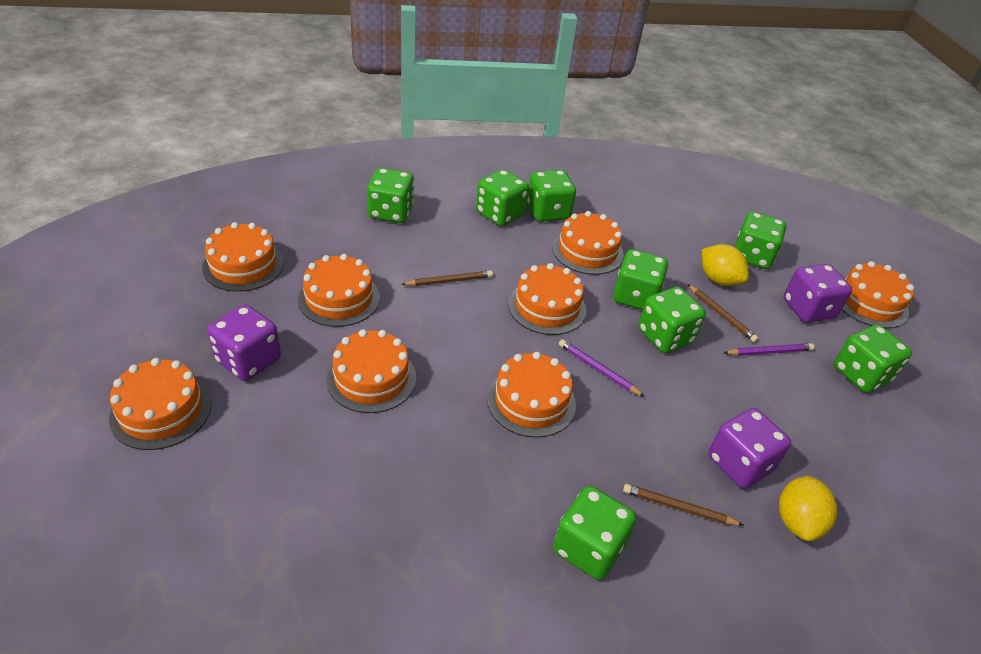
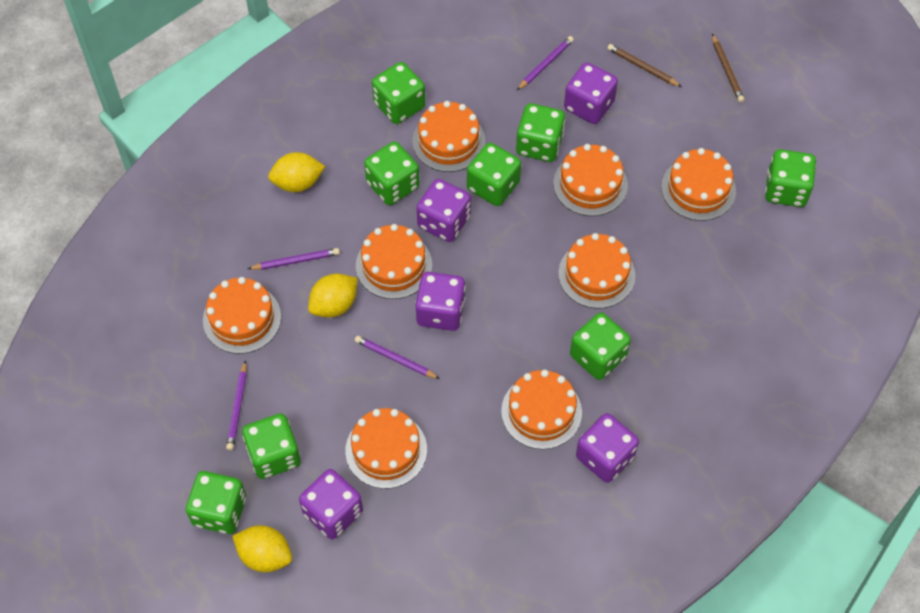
brown pencil: 3 -> 2
purple dice: 3 -> 5
purple pencil: 2 -> 4
yellow lemon: 2 -> 3

